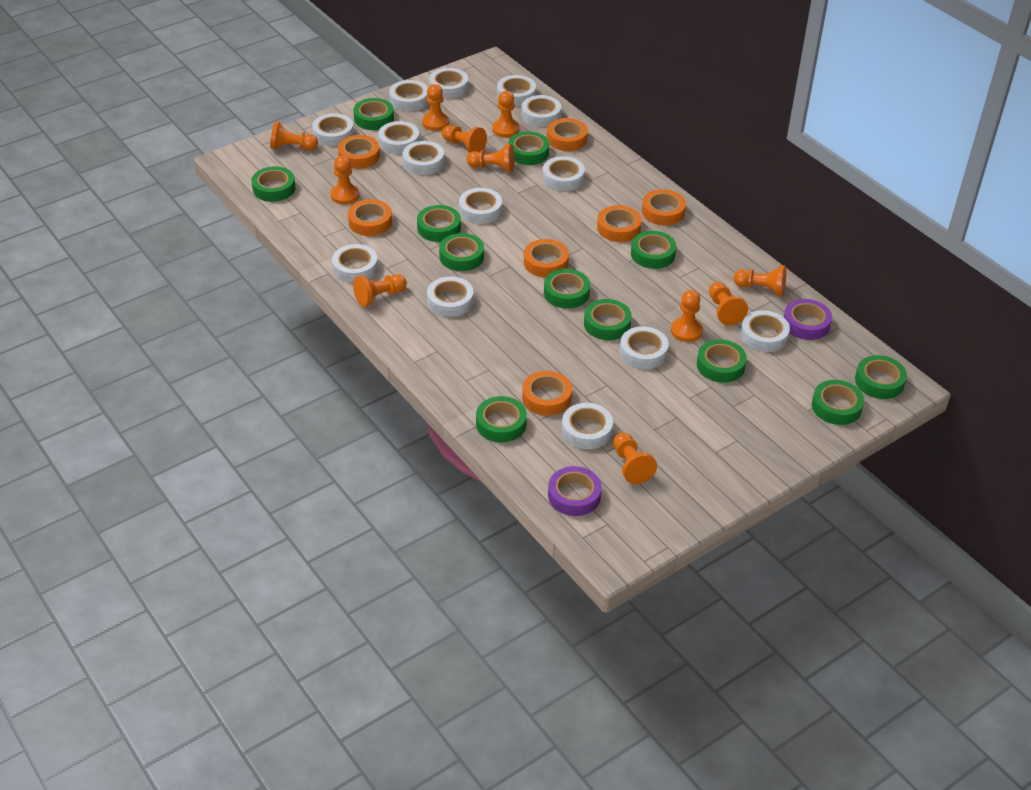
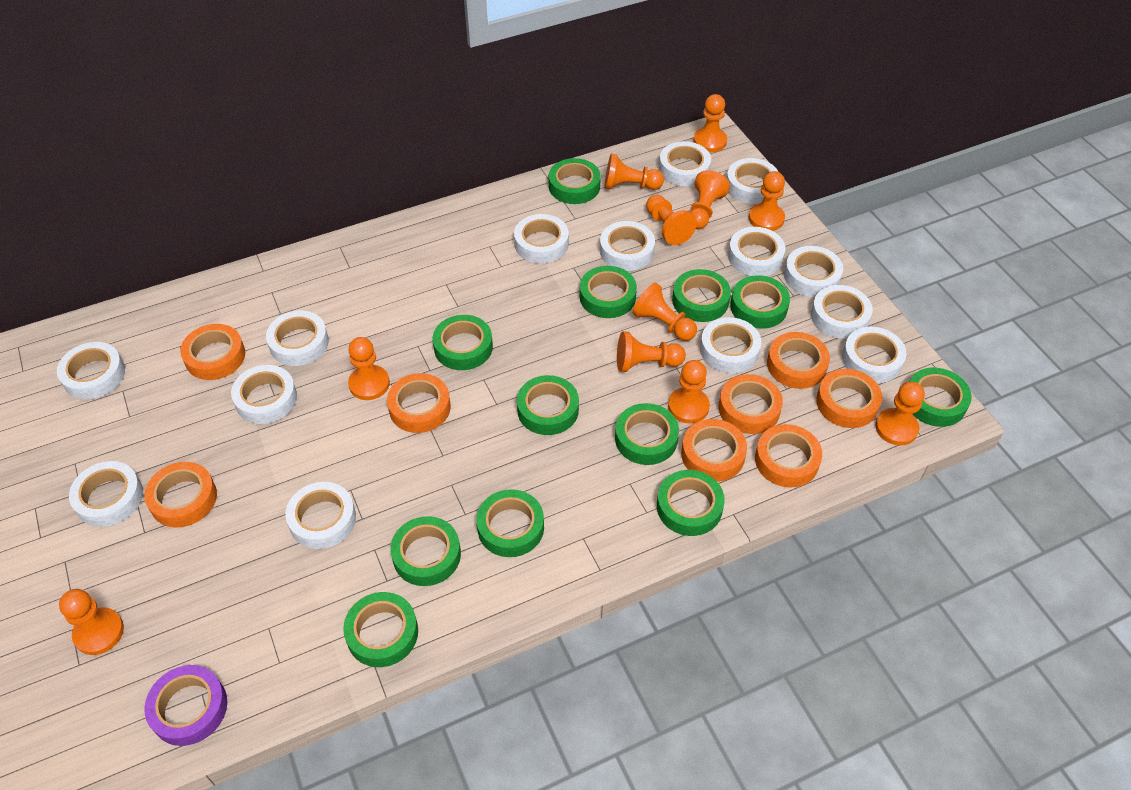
orange tape: 7 -> 8
purple tape: 2 -> 1

